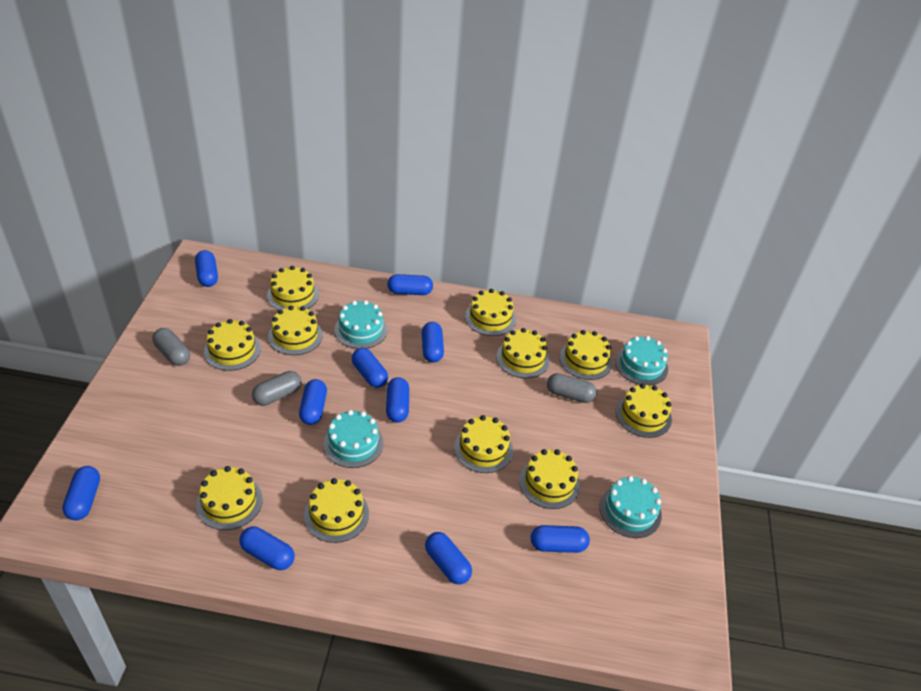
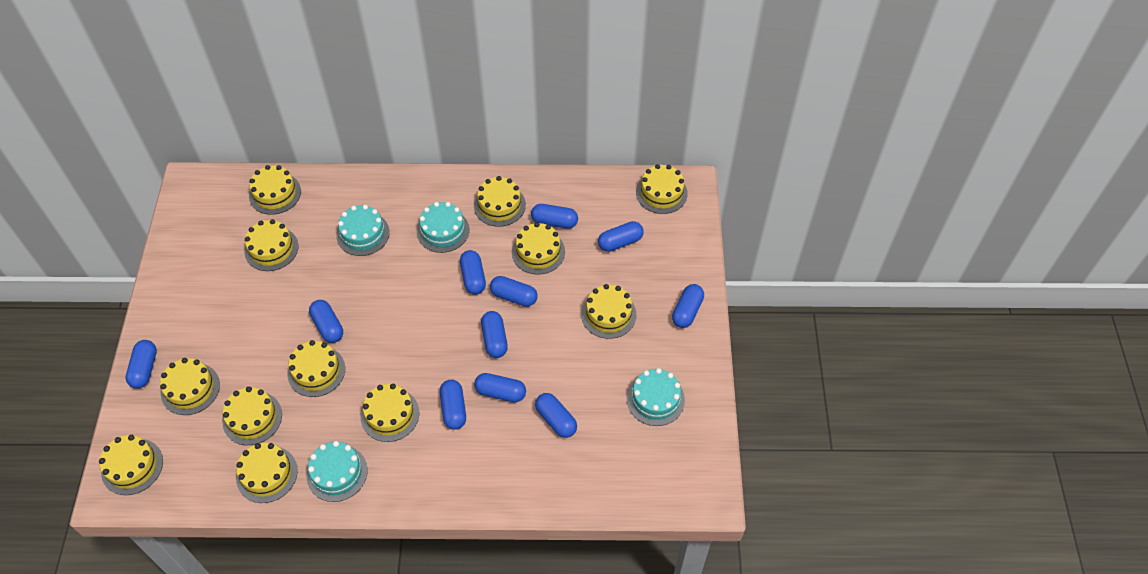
blue capsule: 10 -> 11
grey capsule: 3 -> 0
yellow cake: 11 -> 12

